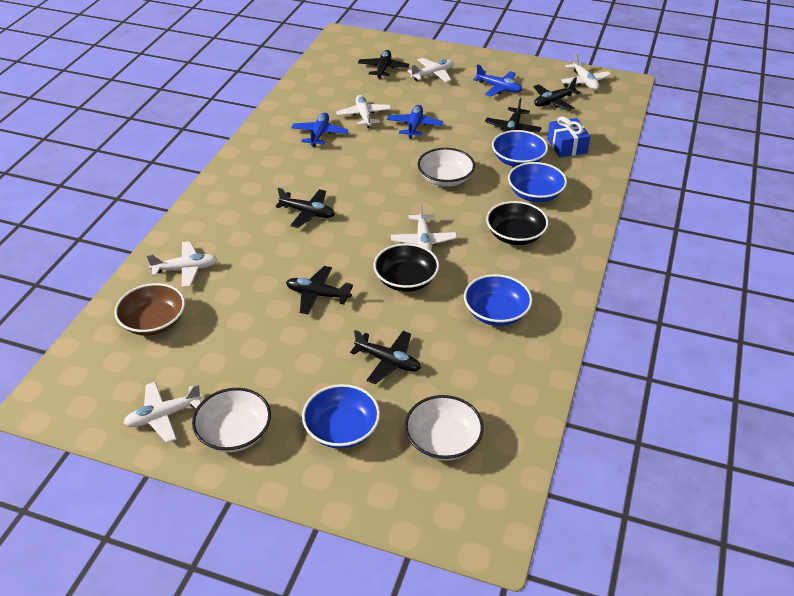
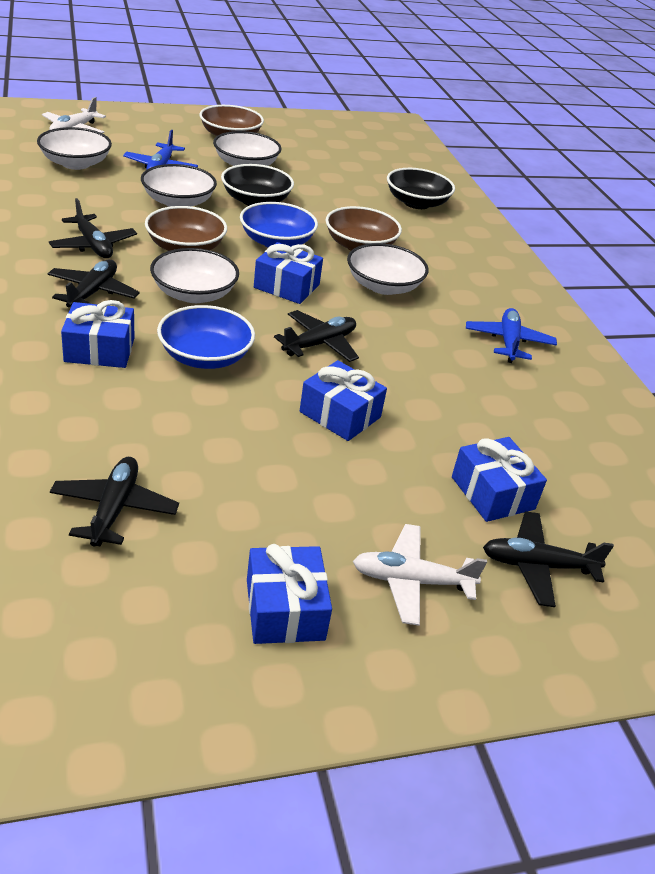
black plane: 6 -> 5
blue bowl: 4 -> 2
blue gift: 1 -> 5
blue plane: 3 -> 2
brown bowl: 1 -> 3
white bowl: 3 -> 5
white plane: 6 -> 2

